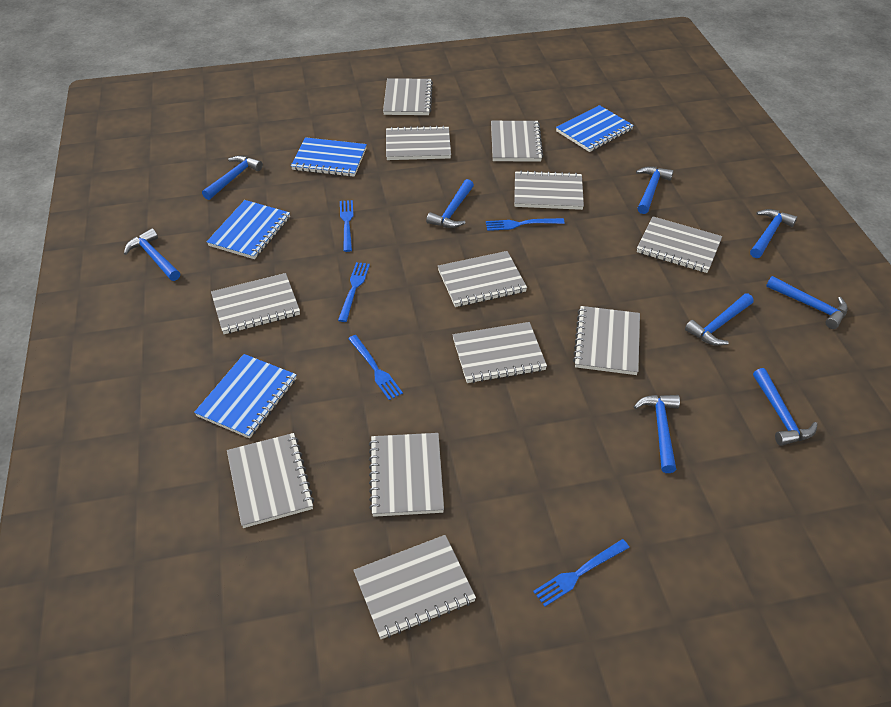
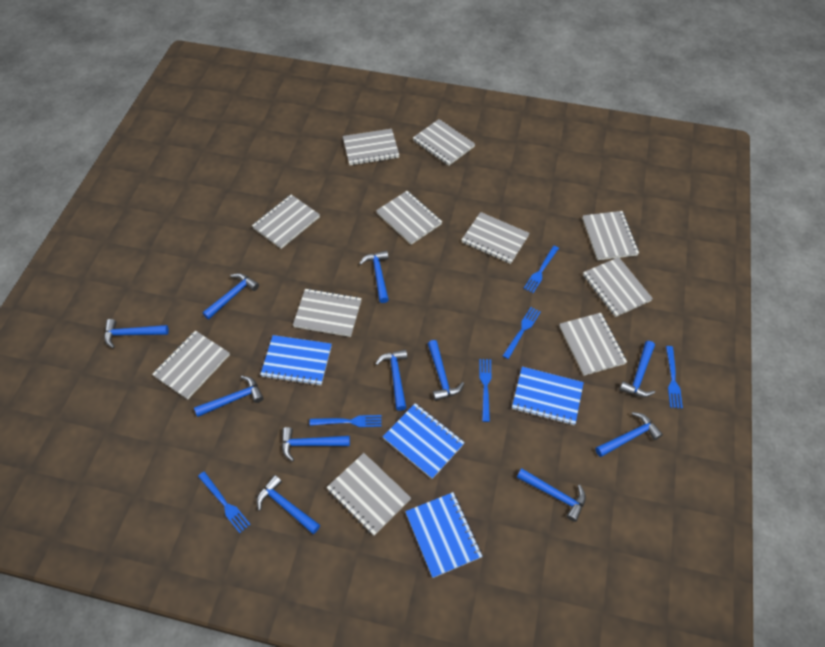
blue fork: 5 -> 6
blue hammer: 9 -> 11
grey notebook: 12 -> 11

